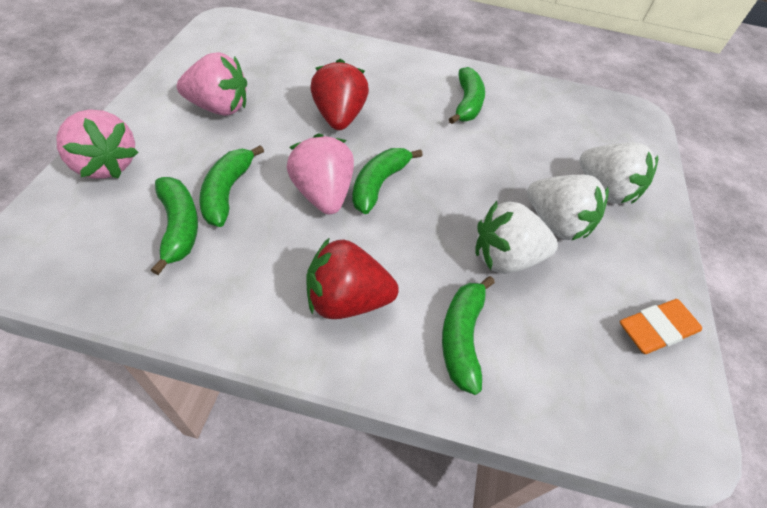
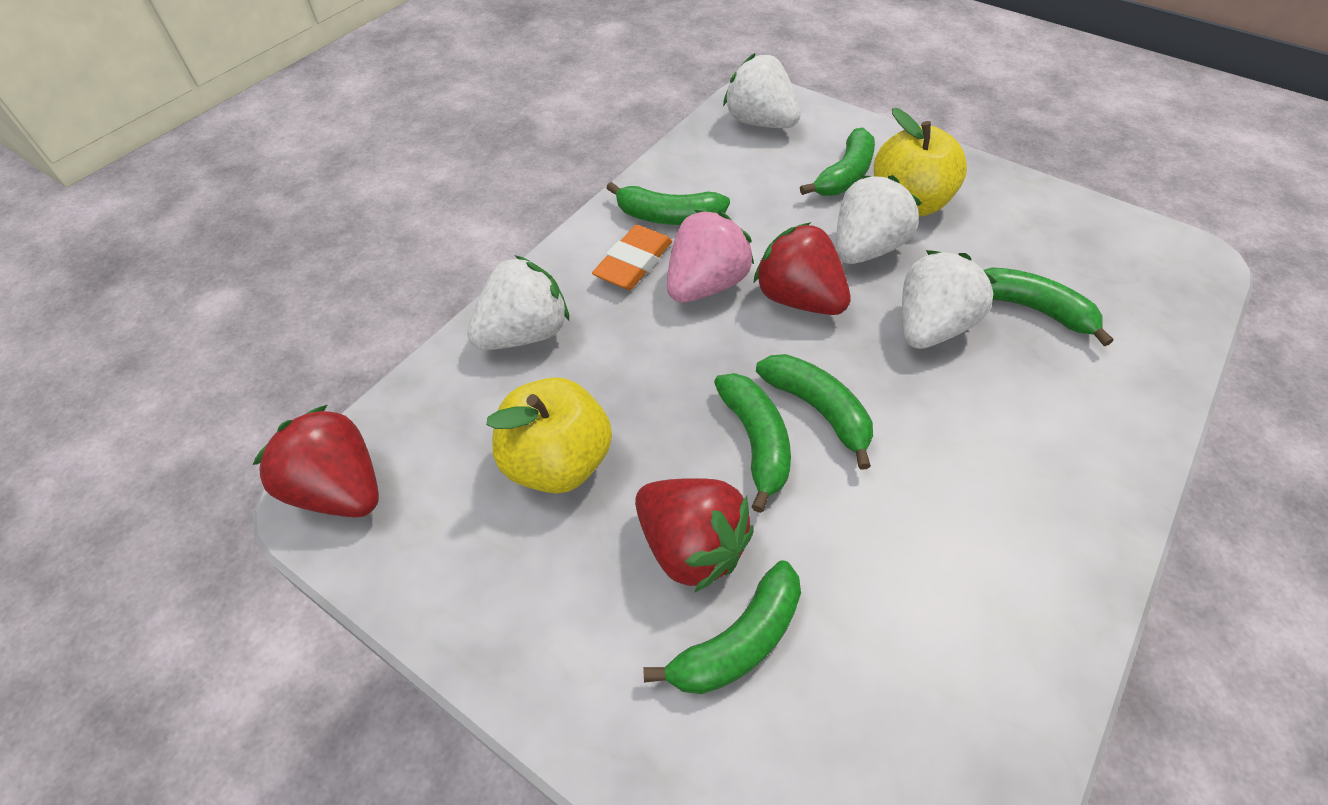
green banana: 5 -> 6
pink strawberry: 3 -> 1
red strawberry: 2 -> 3
white strawberry: 3 -> 4
yellow apple: 0 -> 2

